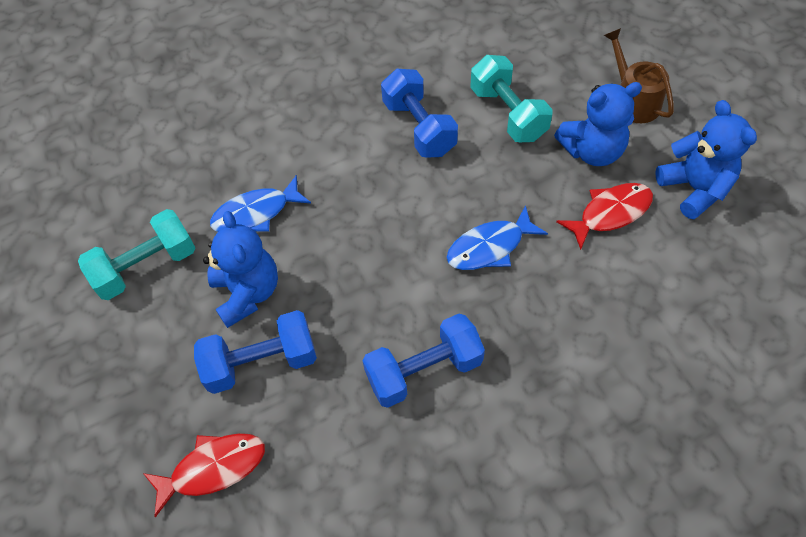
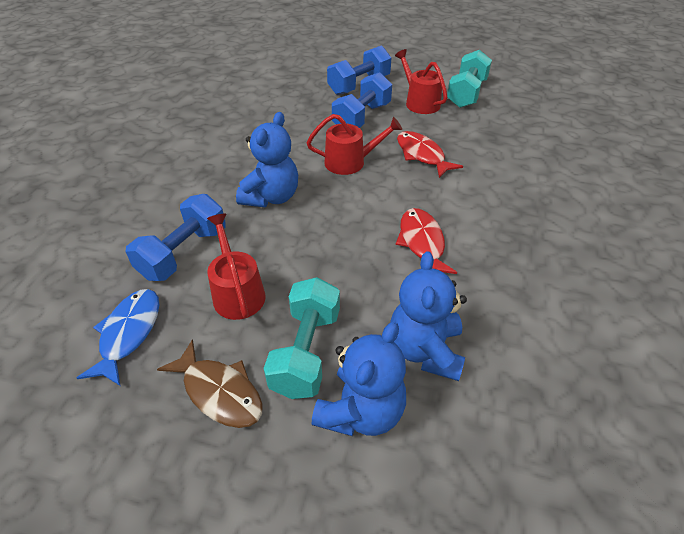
blue fish: 2 -> 1
brown fish: 0 -> 1
brown watering can: 1 -> 0
red watering can: 0 -> 3

